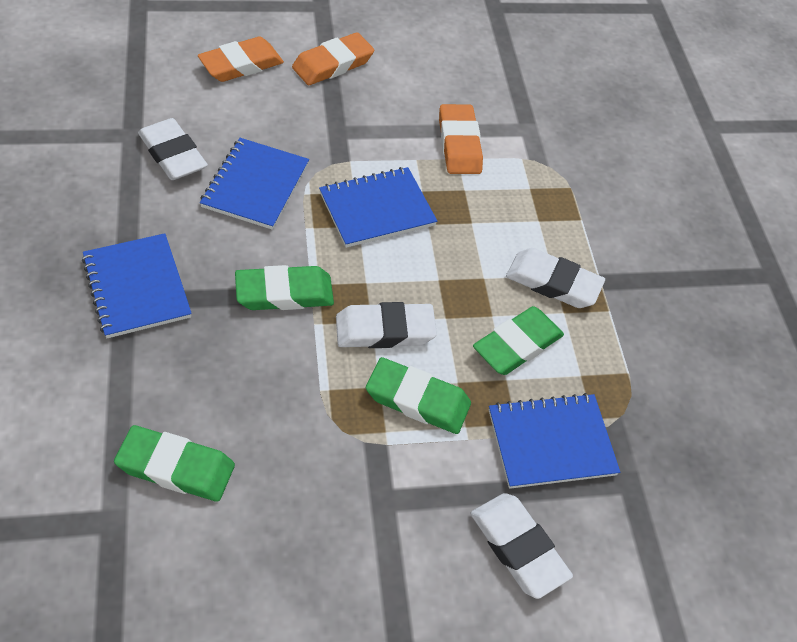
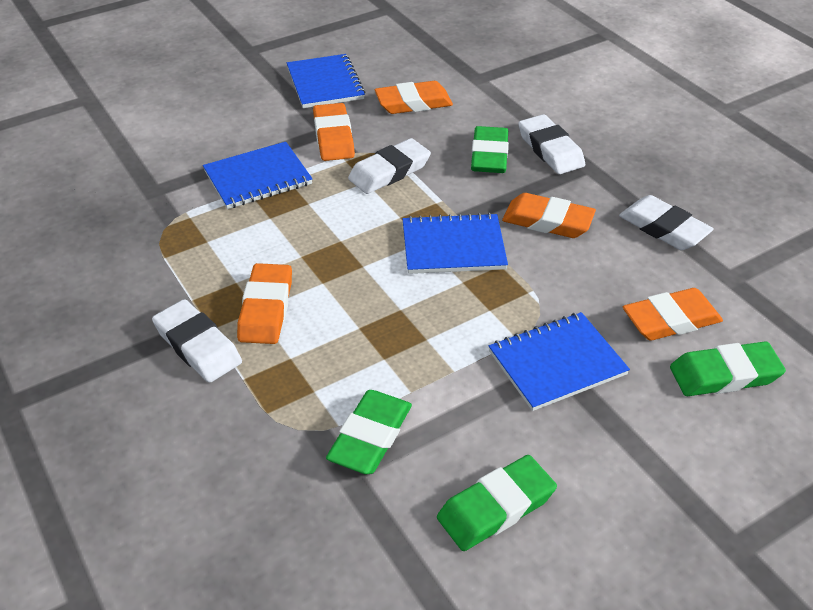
orange eraser: 3 -> 5

